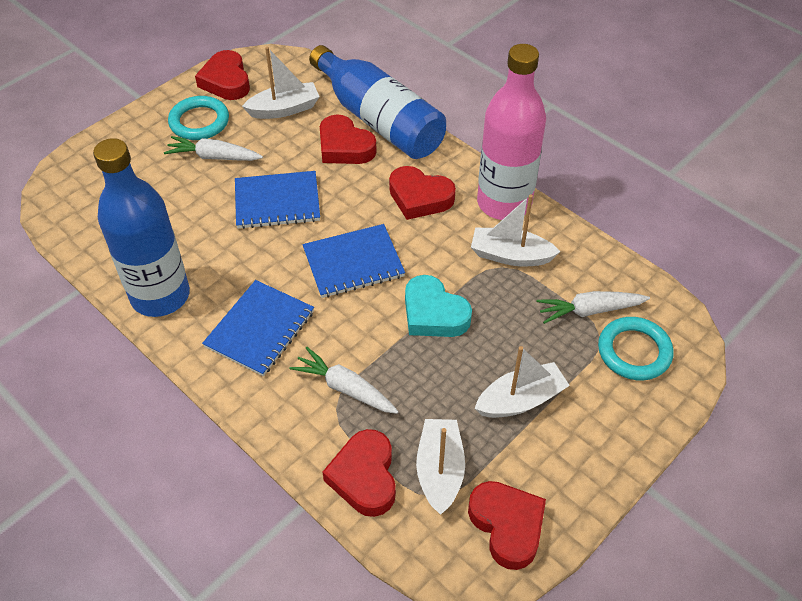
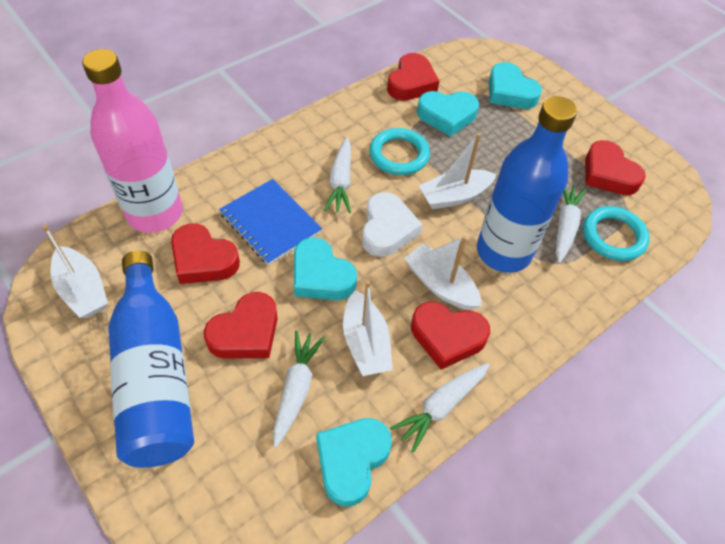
blue notebook: 3 -> 1
turquoise heart: 1 -> 4
white carrot: 3 -> 4
white heart: 0 -> 1

